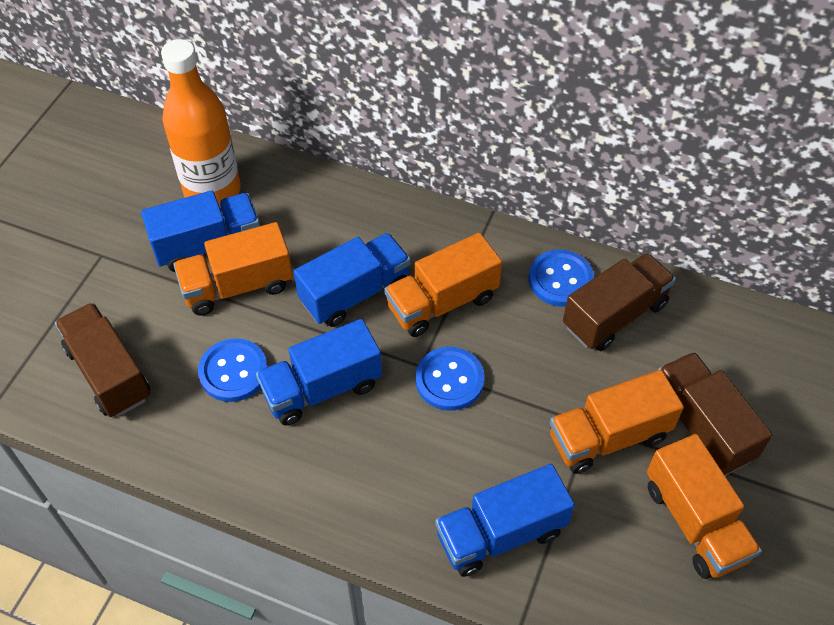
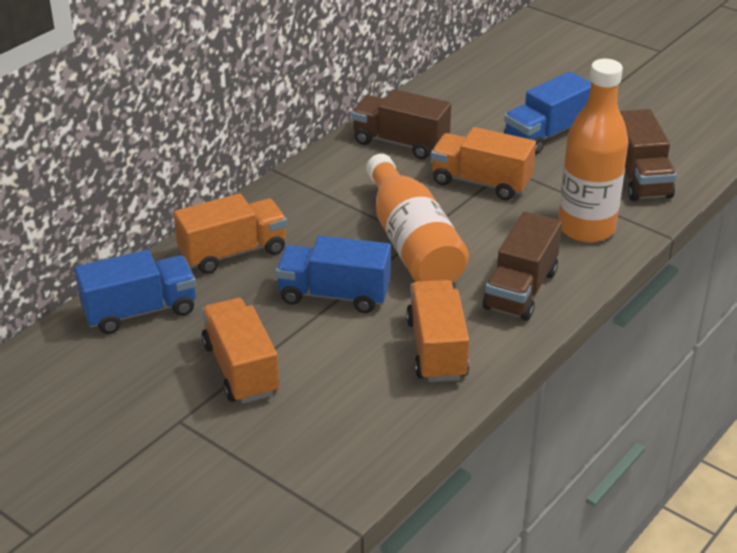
blue button: 3 -> 0
blue truck: 4 -> 3
orange bottle: 1 -> 2

